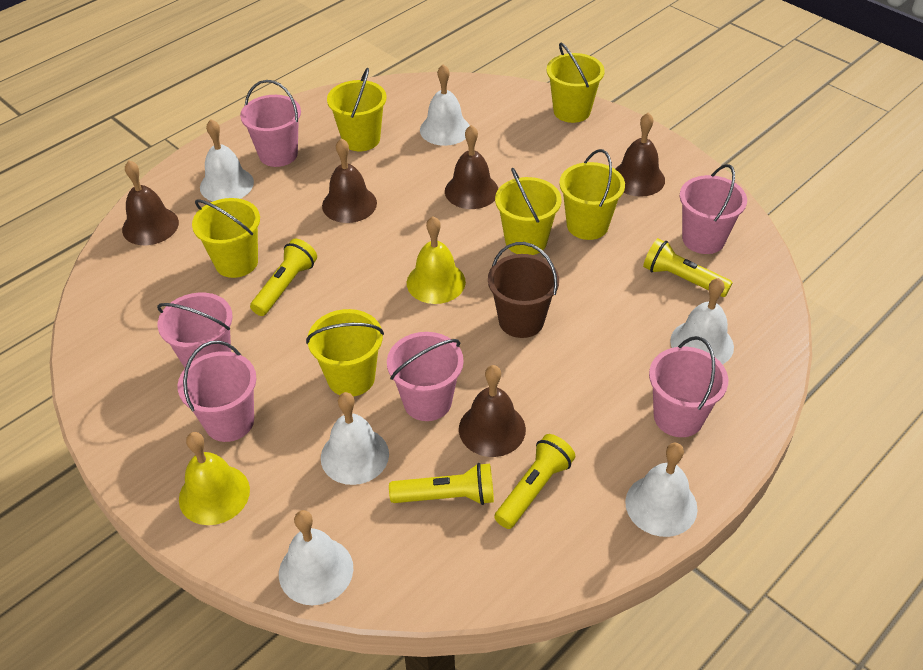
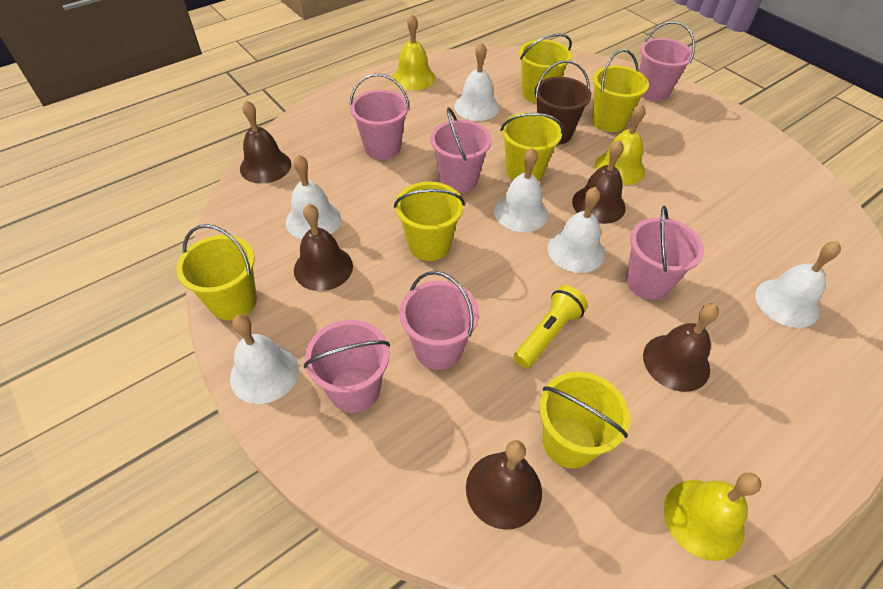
yellow bell: 2 -> 3
yellow flashlight: 4 -> 1

